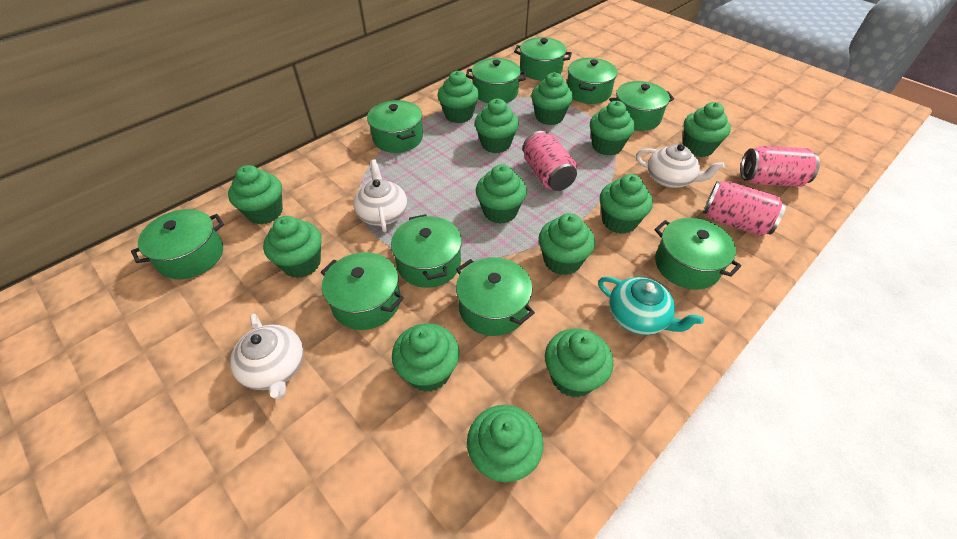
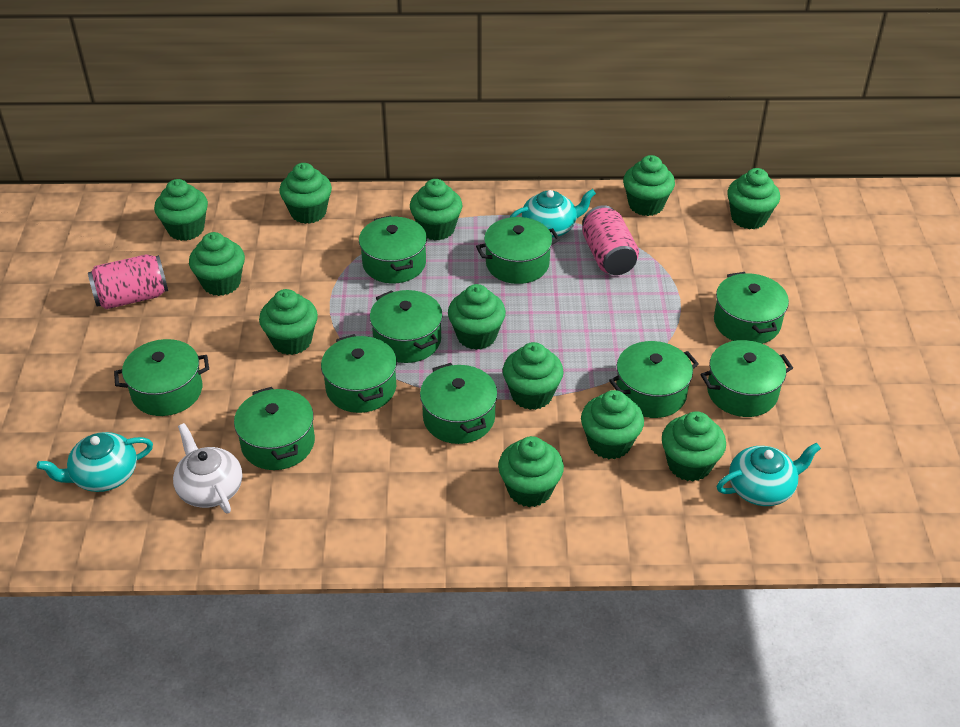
green cupcake: 13 -> 12
pink can: 3 -> 2
turquoise teapot: 1 -> 3
white teapot: 3 -> 1

